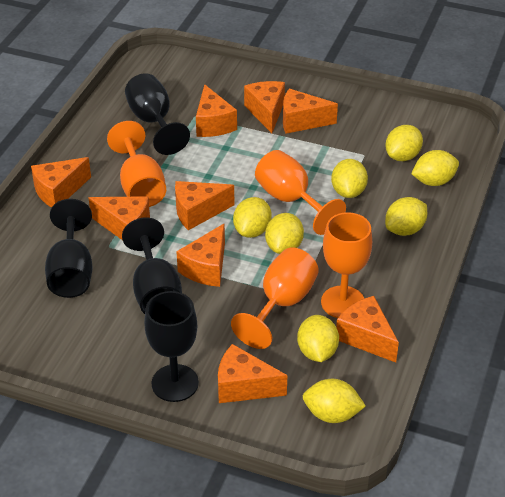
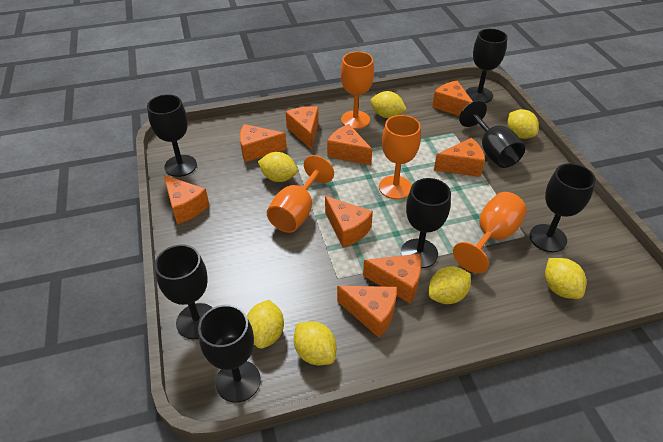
black goblet: 4 -> 7
yellow lemon: 8 -> 7

